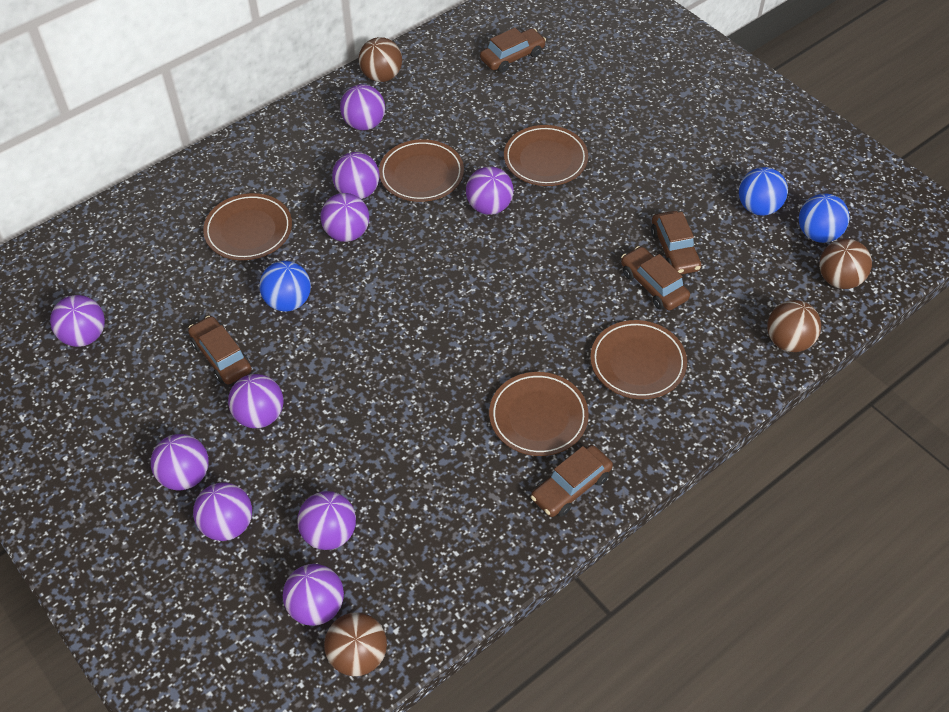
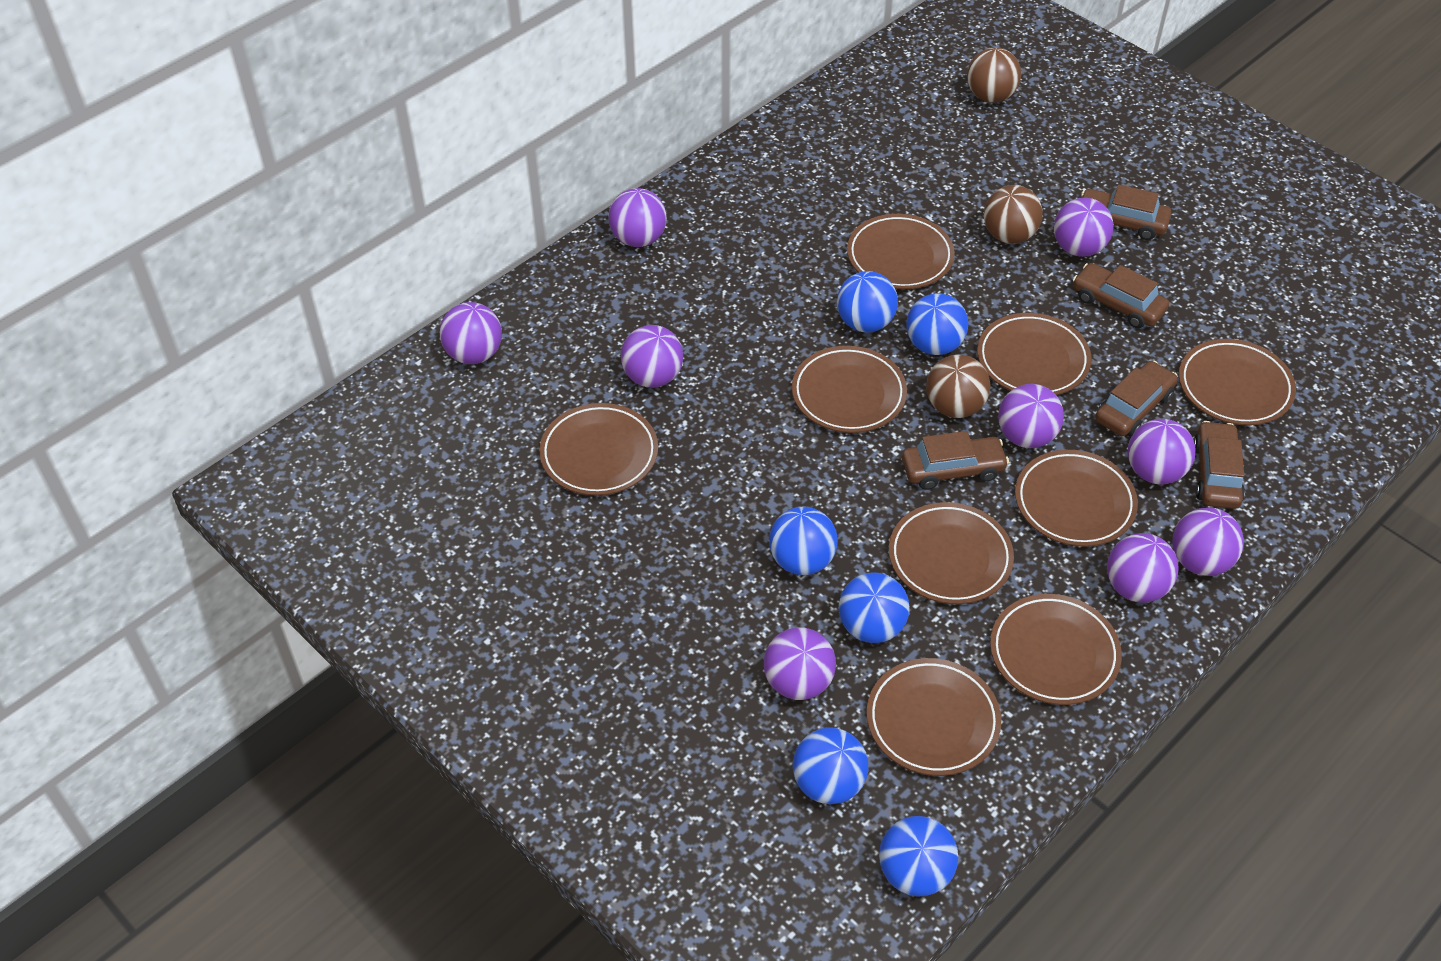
blue ball: 3 -> 6
brown ball: 4 -> 3
brown plate: 5 -> 9
purple ball: 10 -> 9

